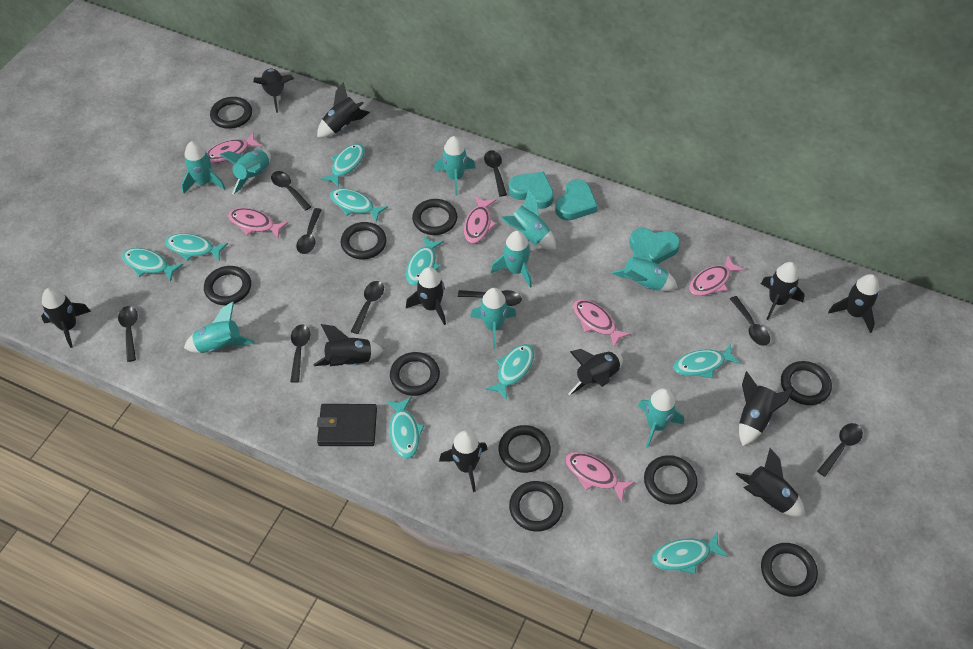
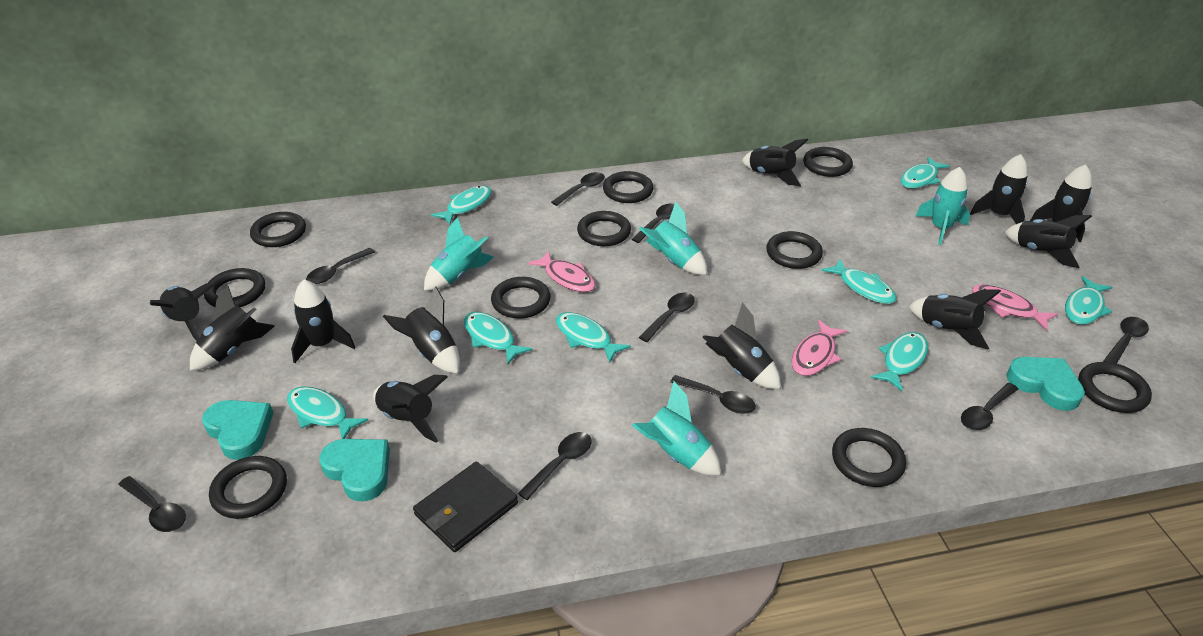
pink fish: 6 -> 3
turquoise fish: 9 -> 8
turquoise rocket: 9 -> 4

